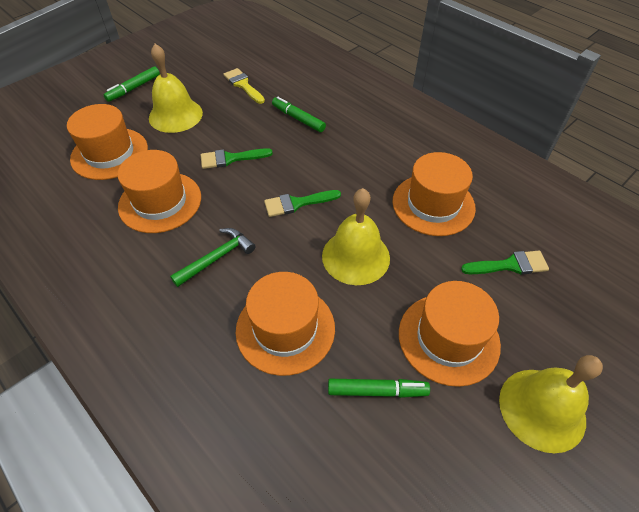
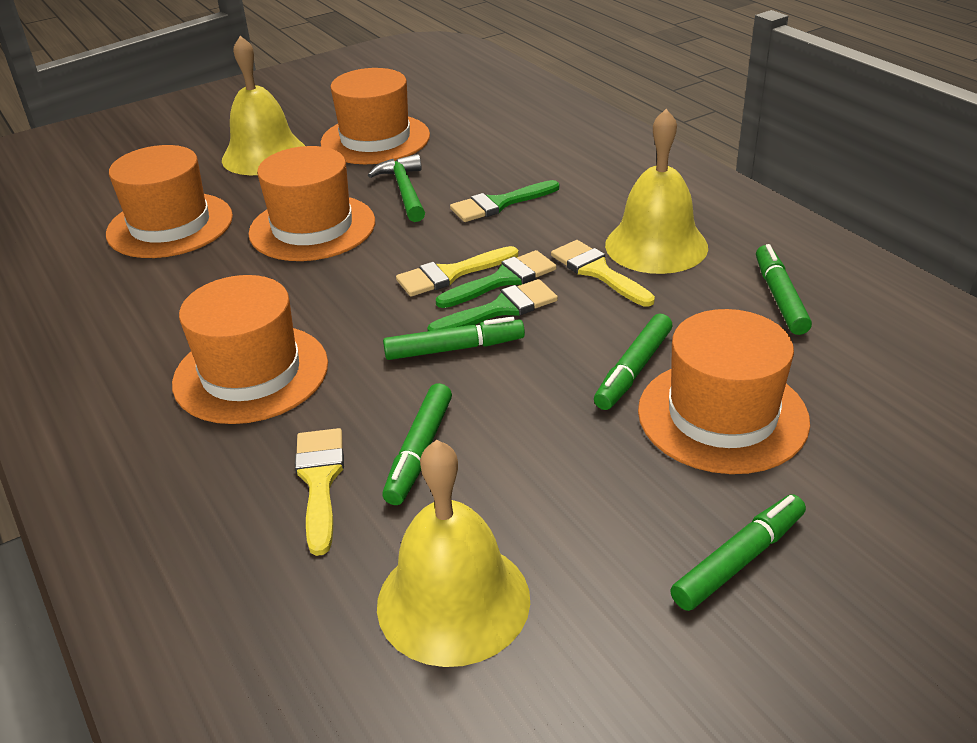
green marker: 3 -> 5
yellow brush: 1 -> 3

